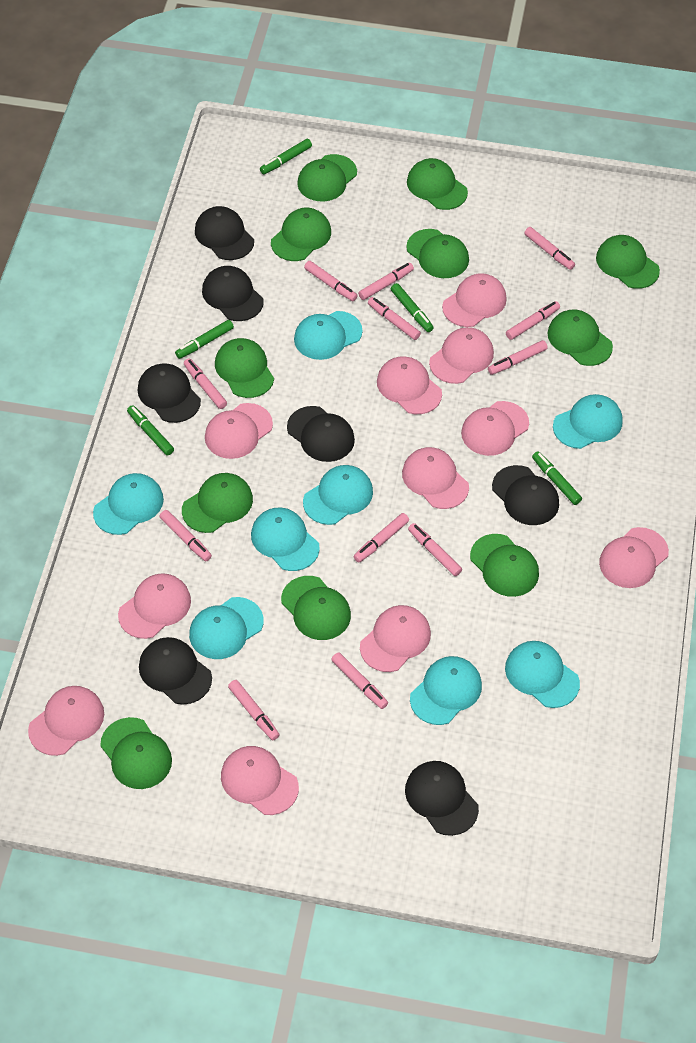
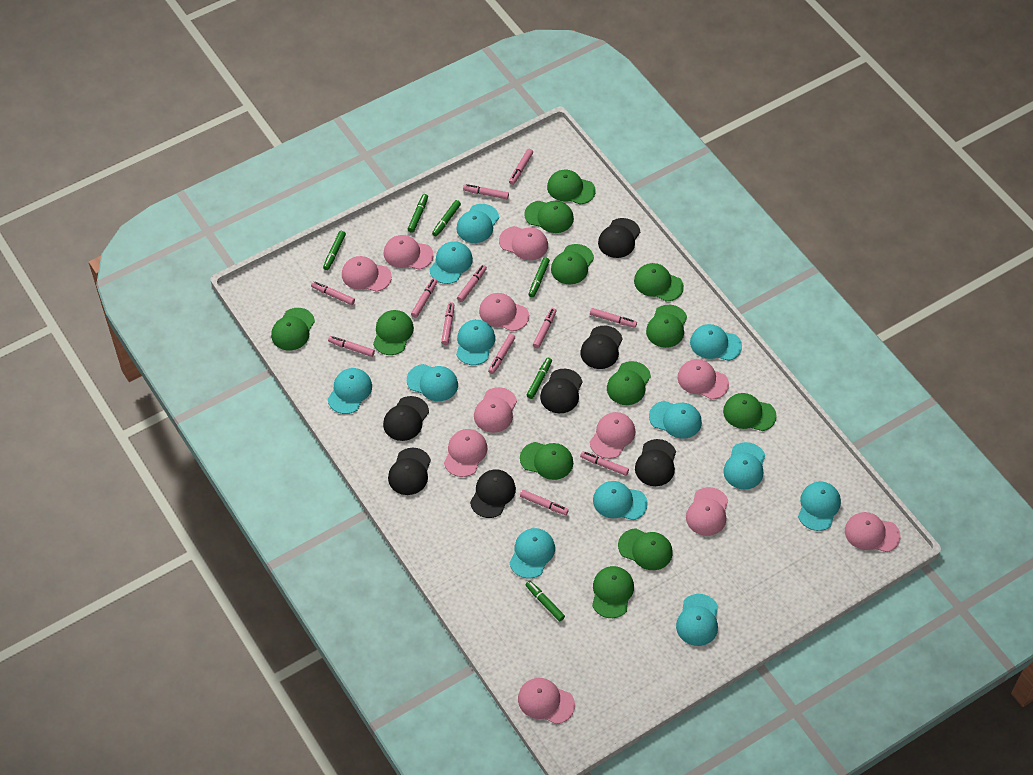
green cap: 11 -> 12
green marker: 5 -> 6
turquoise cap: 8 -> 12

